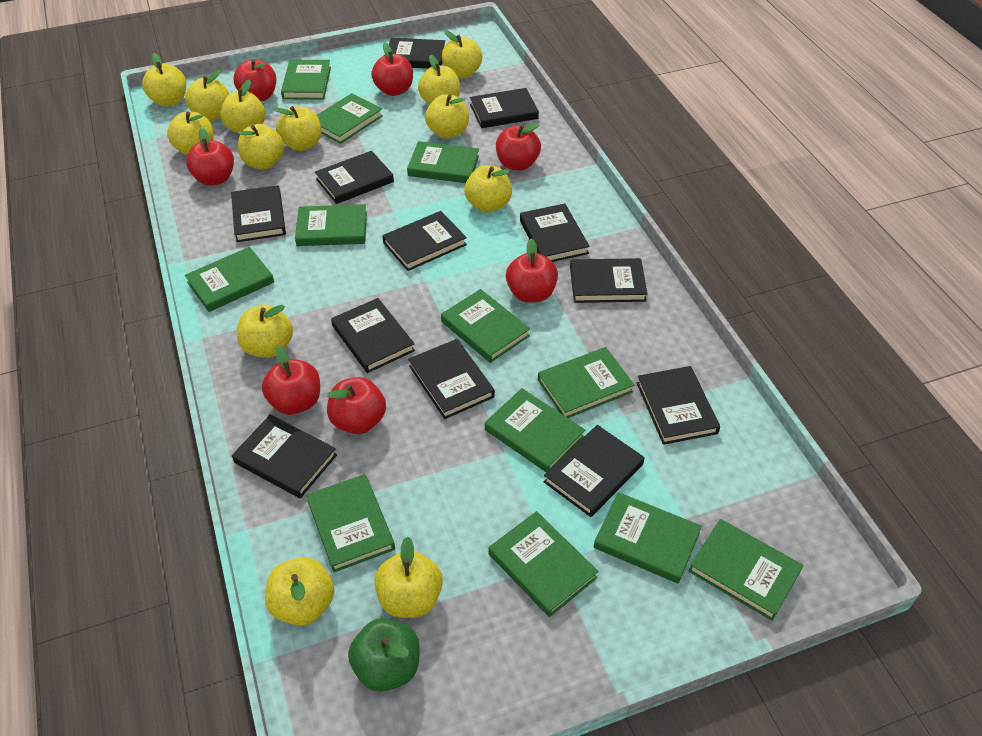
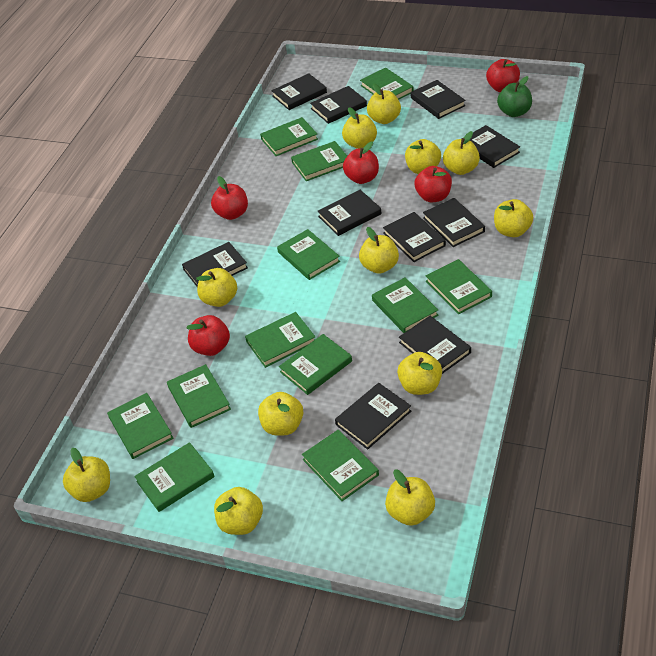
black book: 12 -> 10
red apple: 7 -> 5
yellow apple: 13 -> 12

